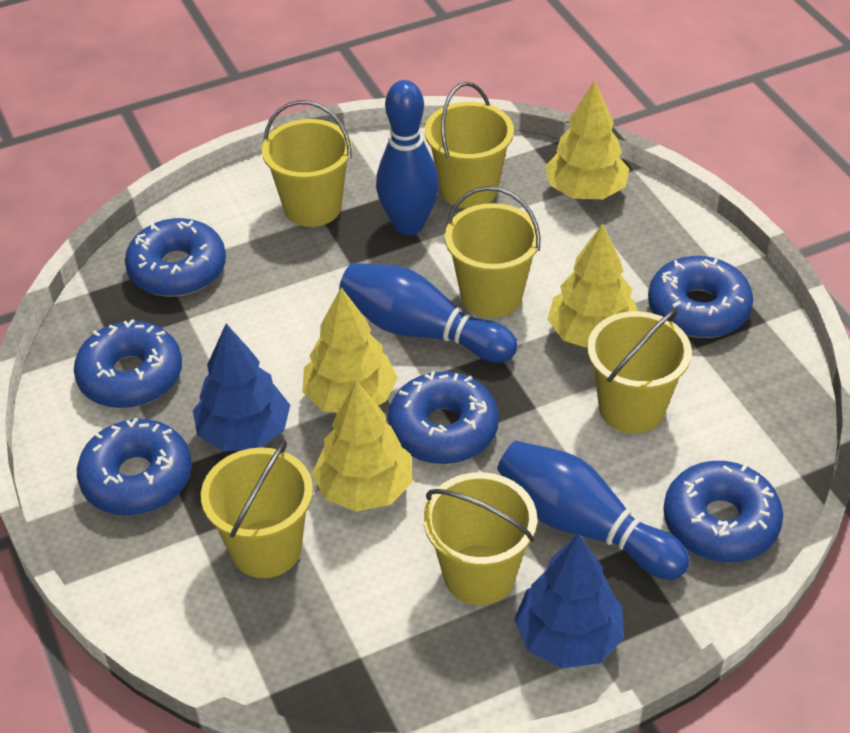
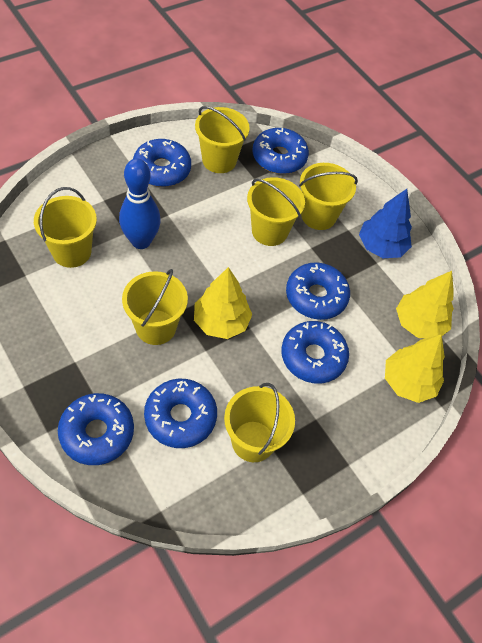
blue bowling pin: 3 -> 1
blue tree: 2 -> 1
yellow tree: 4 -> 3

